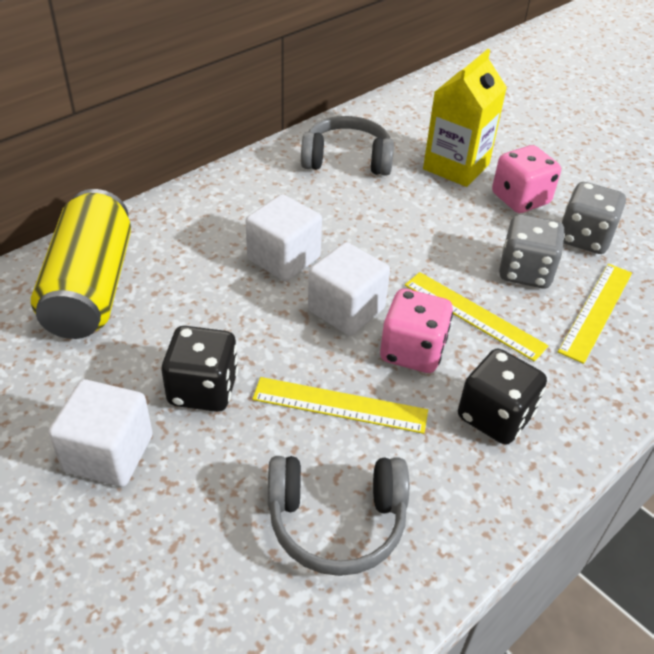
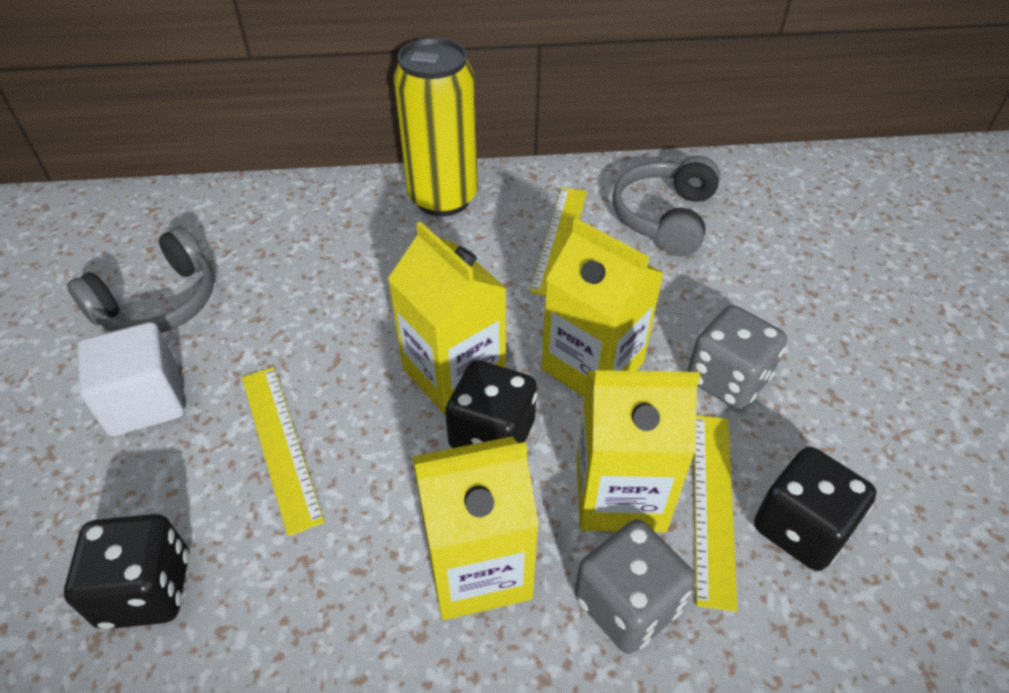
black dice: 2 -> 3
pink dice: 2 -> 0
white cube: 3 -> 1
yellow carton: 1 -> 4

